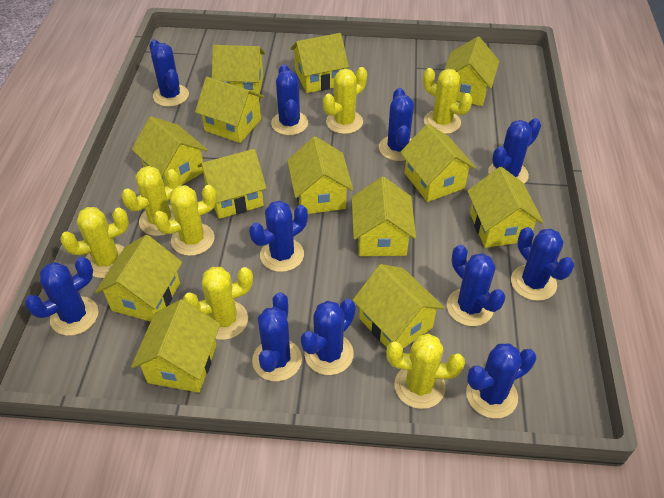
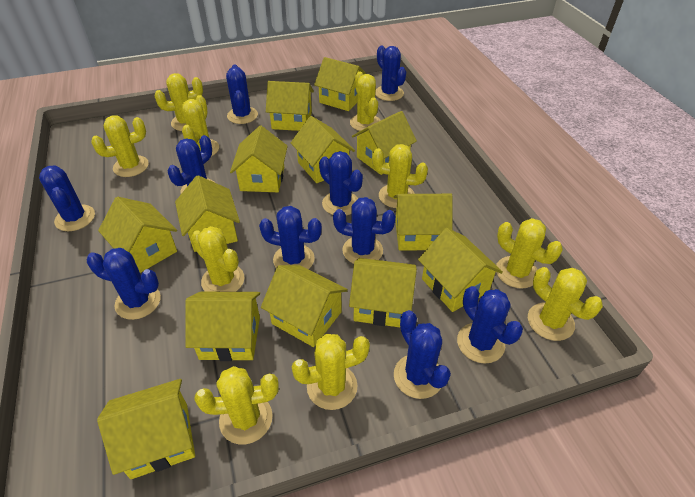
blue cactus: 11 -> 10
yellow cactus: 7 -> 10

